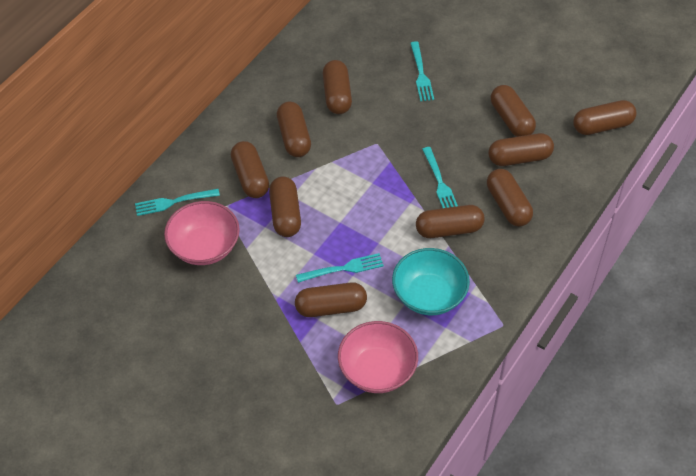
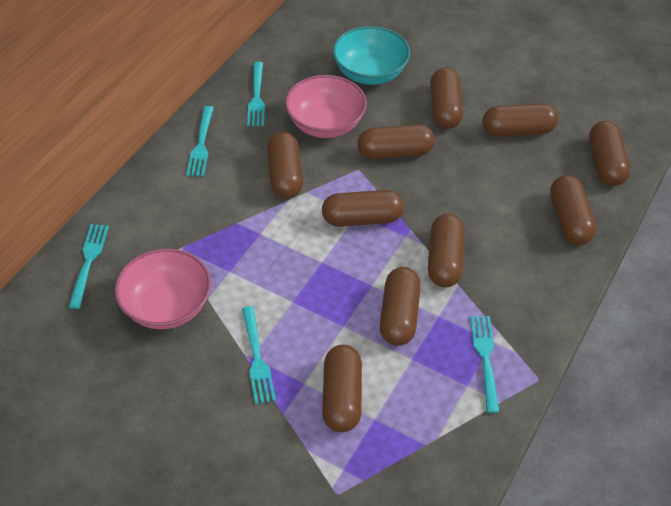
turquoise fork: 4 -> 5

